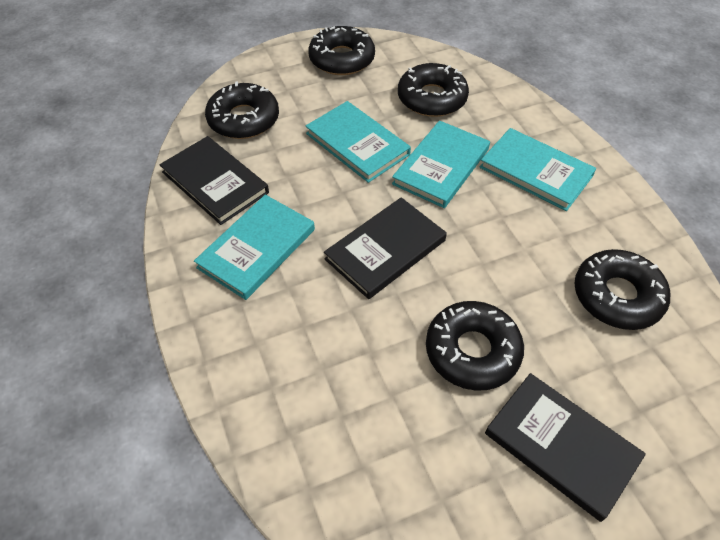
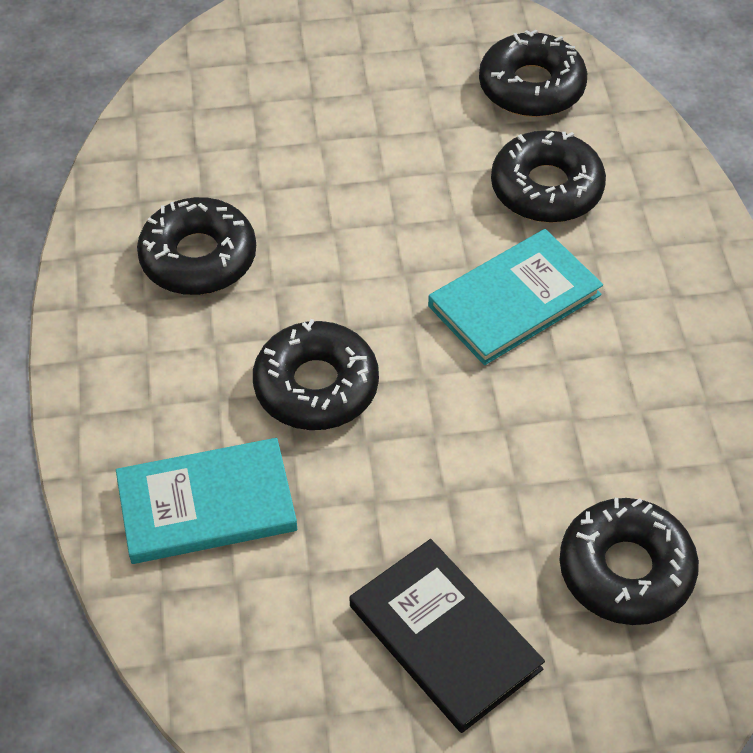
black book: 3 -> 1
turquoise book: 4 -> 2

